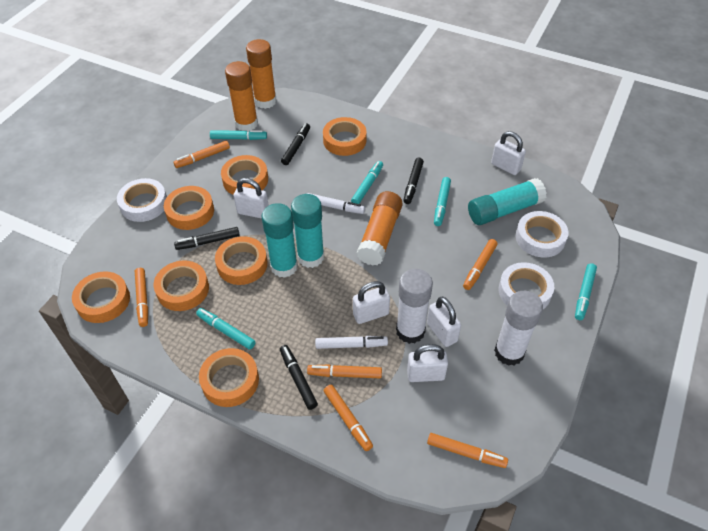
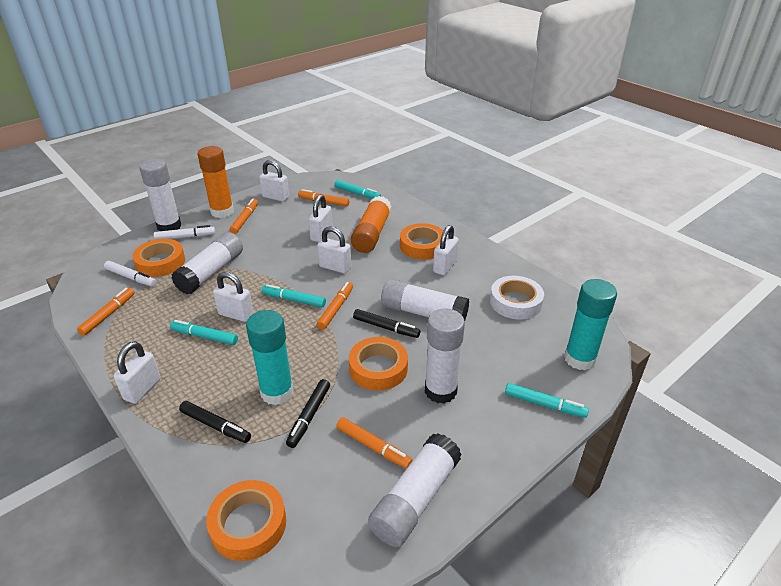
black marker: 4 -> 3
orange glue stick: 3 -> 2
orange marker: 6 -> 5
orange tape: 7 -> 4
turquoise glue stick: 3 -> 2
turquoise marker: 5 -> 4
white glue stick: 2 -> 5
white padlock: 5 -> 6
white tape: 3 -> 1

